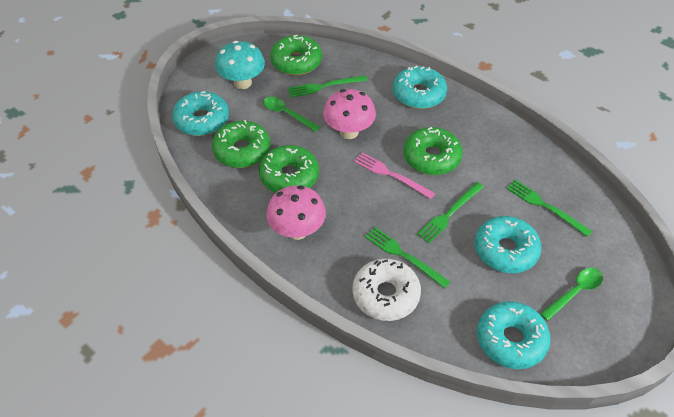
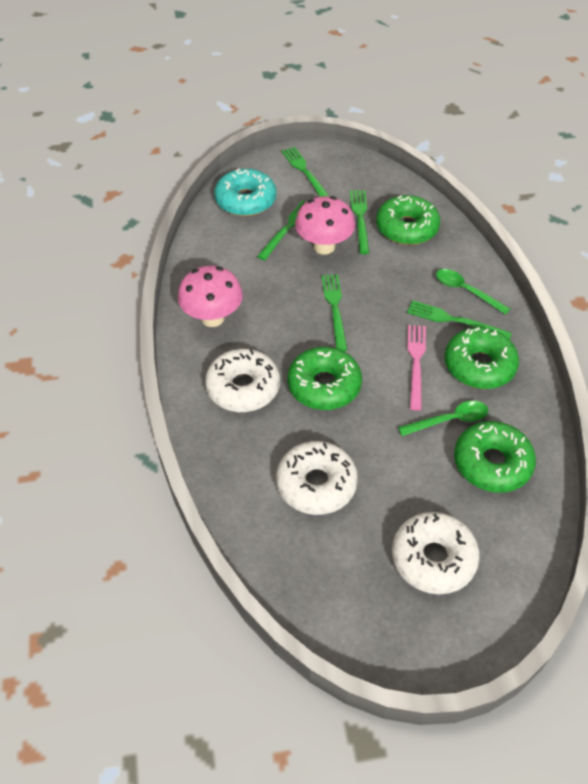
green fork: 4 -> 5
turquoise donut: 4 -> 1
turquoise mushroom: 1 -> 0
white donut: 1 -> 3

